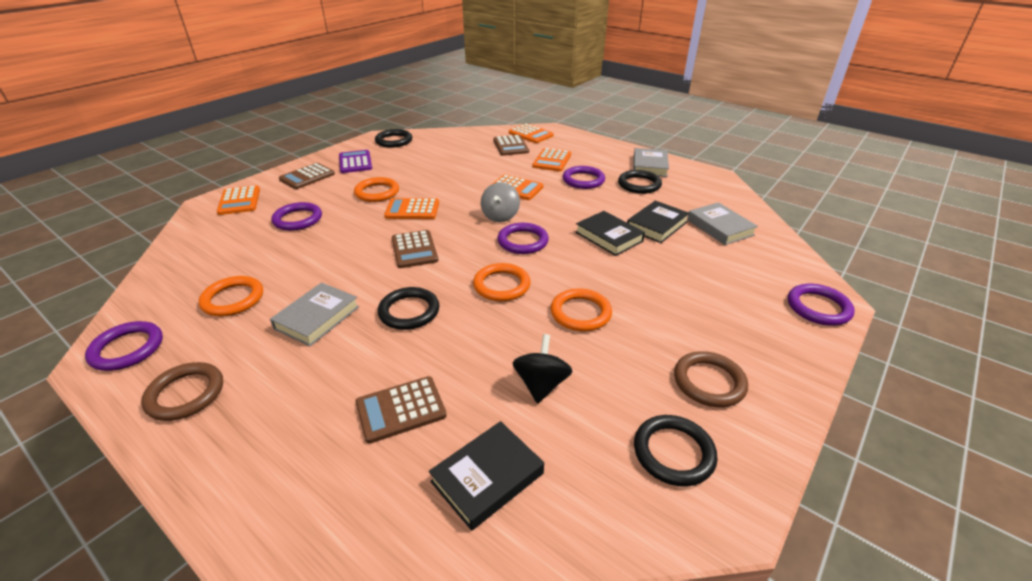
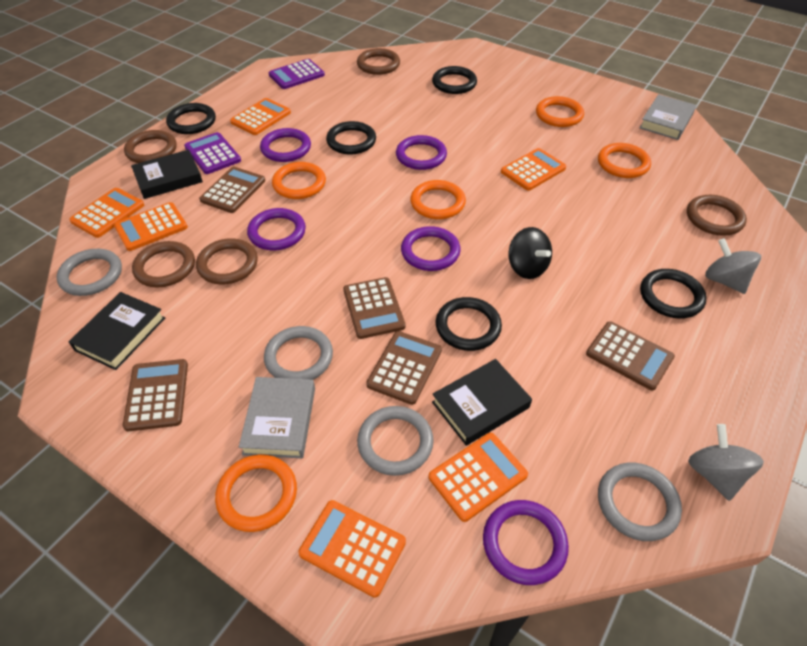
black ring: 4 -> 5
brown calculator: 4 -> 5
brown ring: 2 -> 5
grey book: 3 -> 2
grey ring: 0 -> 4
grey spinning top: 1 -> 2
orange calculator: 5 -> 6
orange ring: 4 -> 5
purple calculator: 1 -> 2

